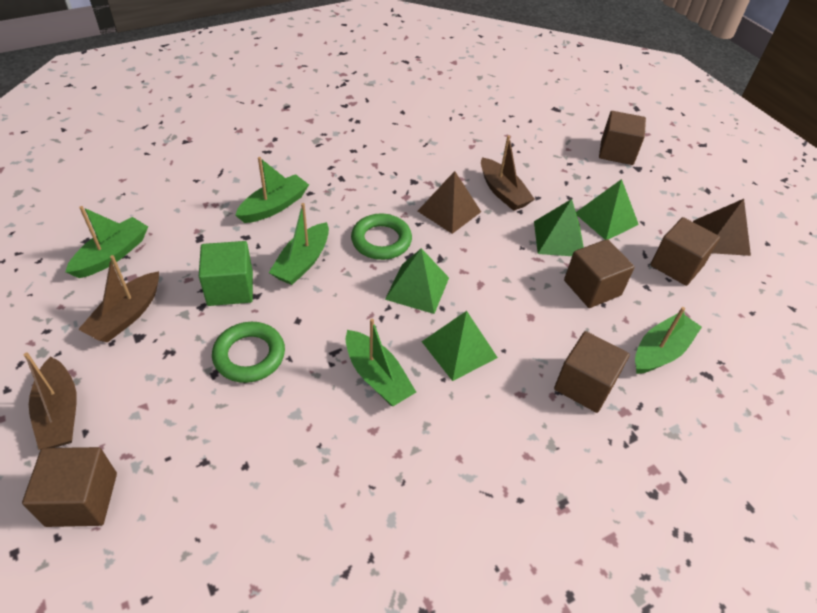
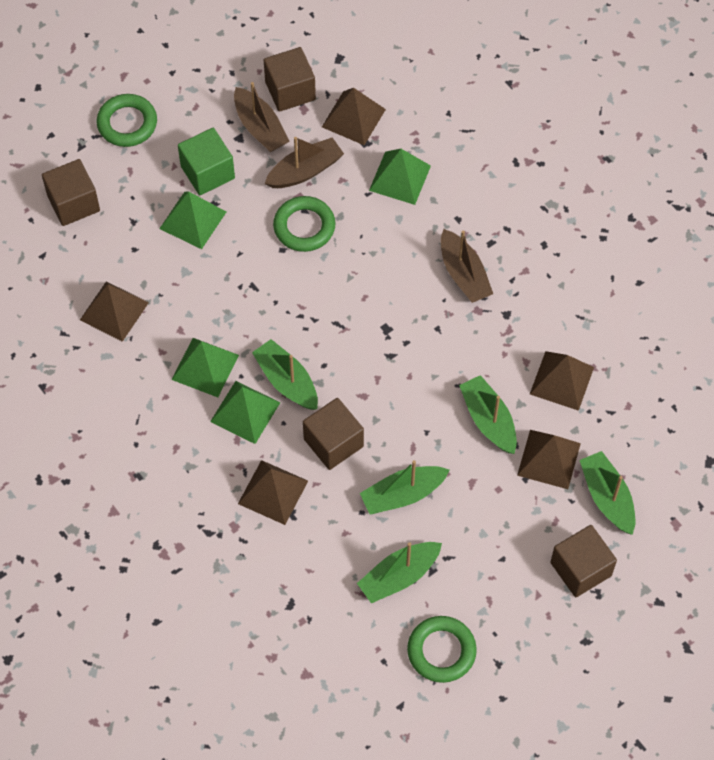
brown cube: 5 -> 4
brown pyramid: 2 -> 5
green ring: 2 -> 3

